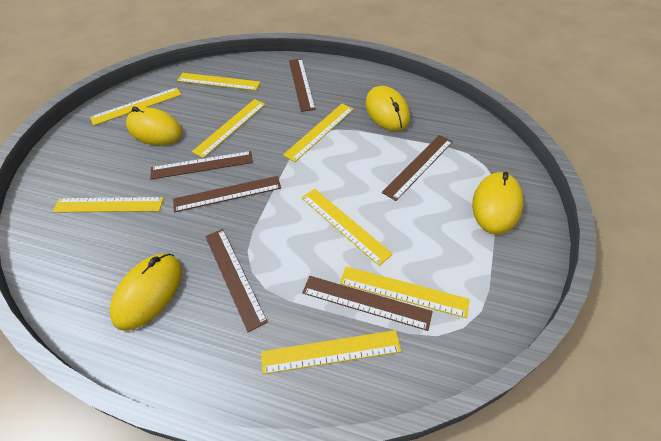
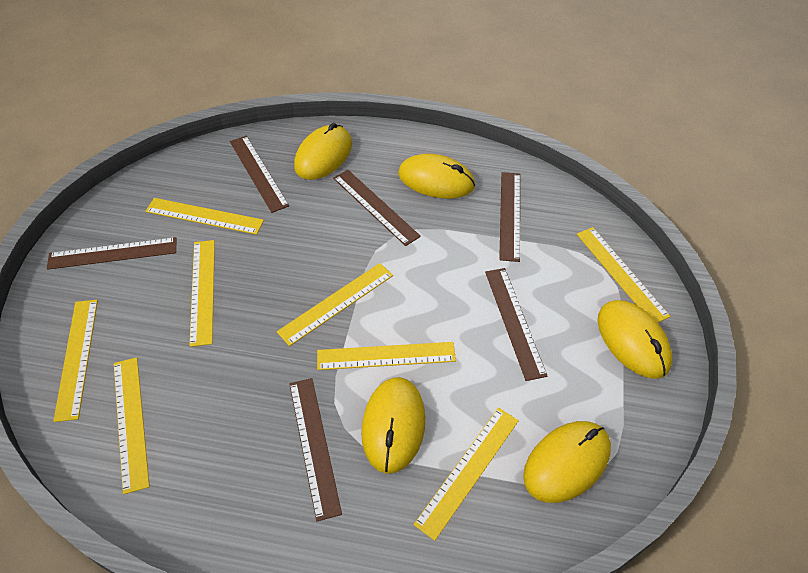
yellow mouse: 4 -> 5

